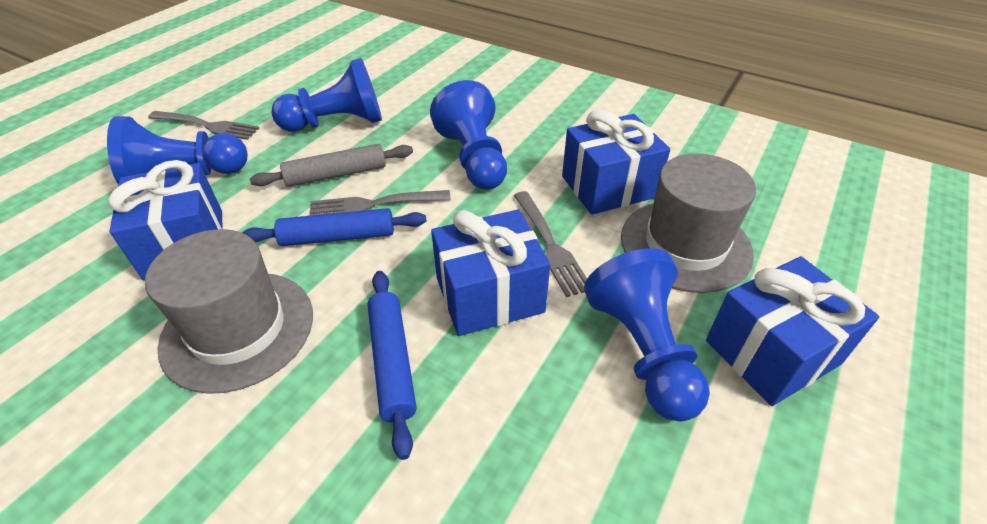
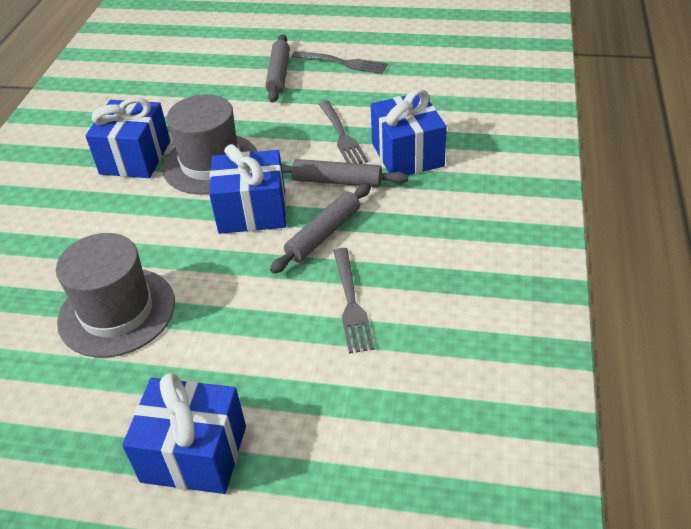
blue pawn: 4 -> 0
blue rolling pin: 2 -> 0
grey rolling pin: 1 -> 3

